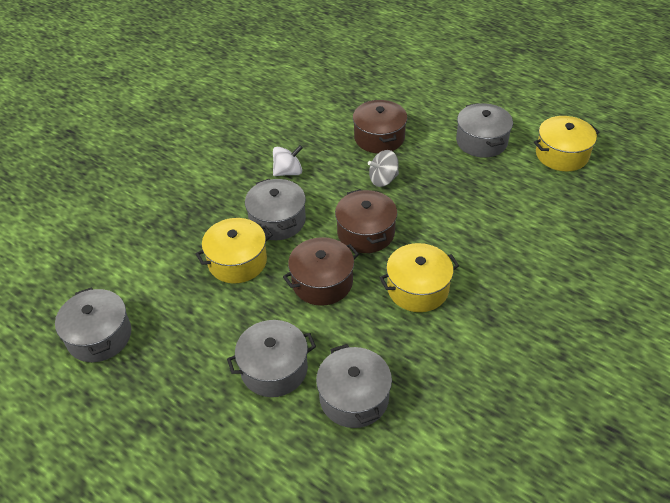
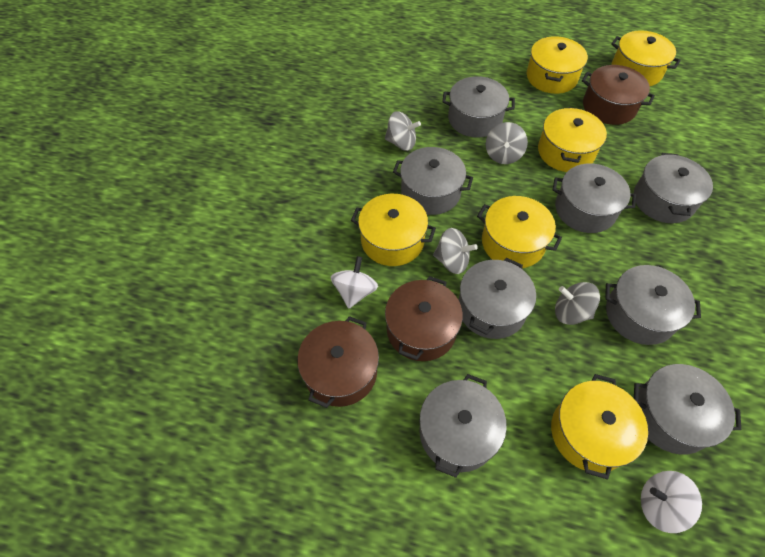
grey pot: 5 -> 8
grey spinning top: 1 -> 4
white spinning top: 1 -> 2
yellow pot: 3 -> 6

